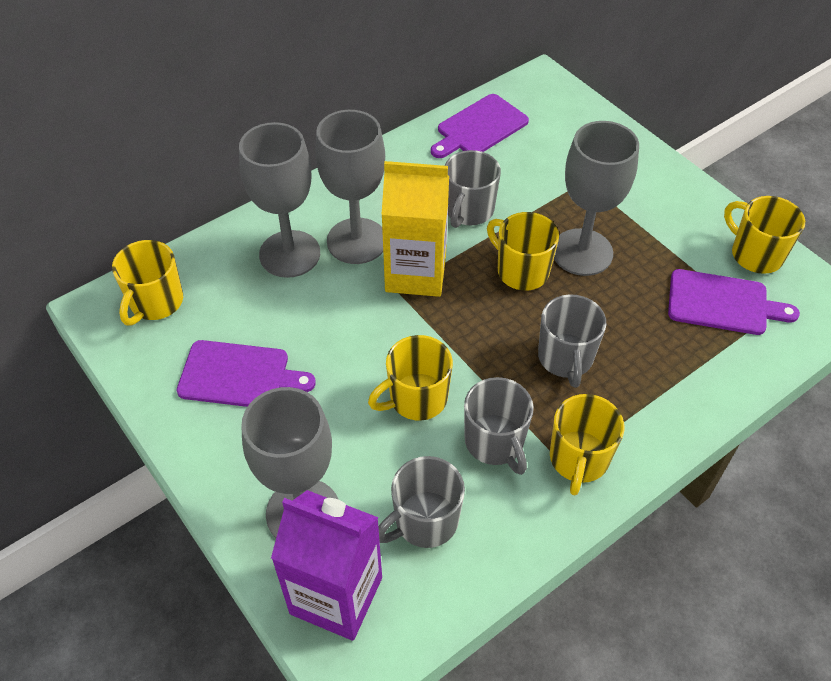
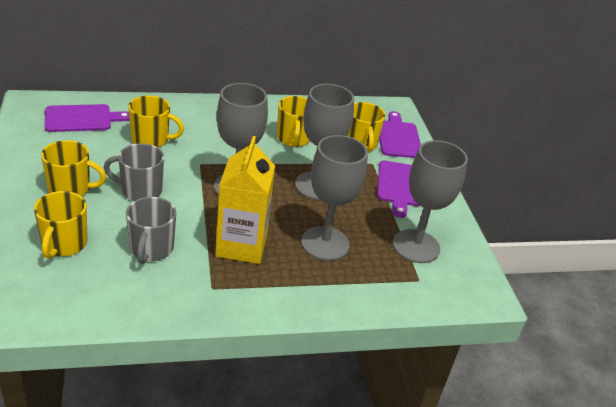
grey mug: 4 -> 2
purple carton: 1 -> 0

